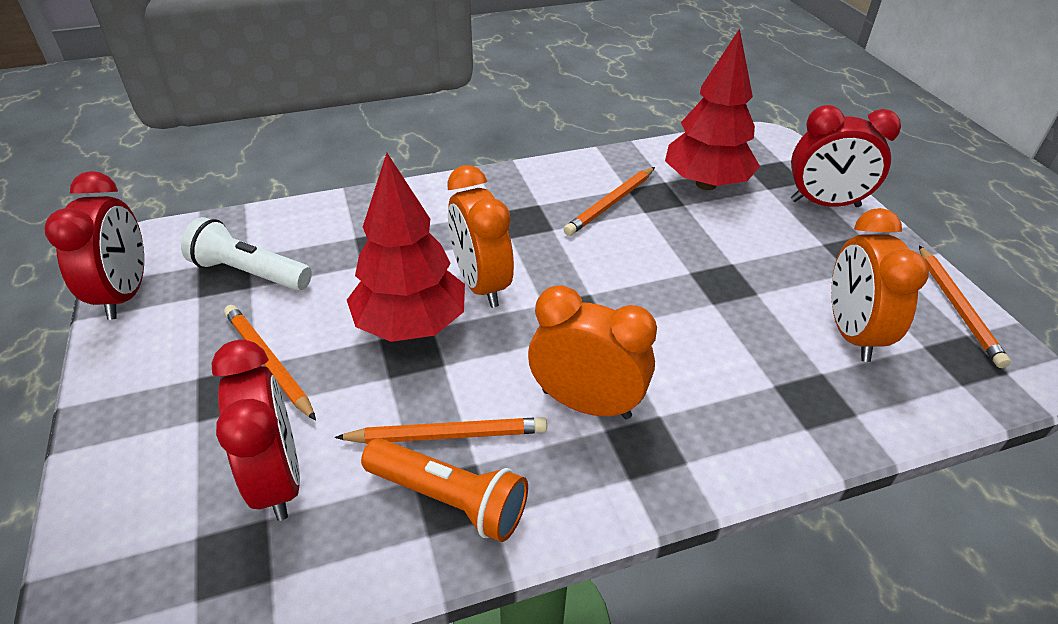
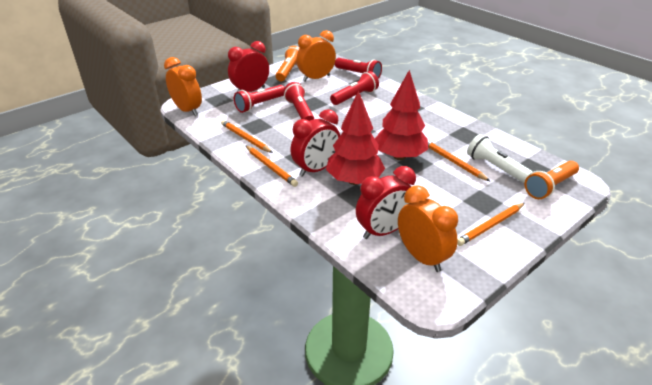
orange flashlight: 1 -> 2
red flashlight: 0 -> 4

